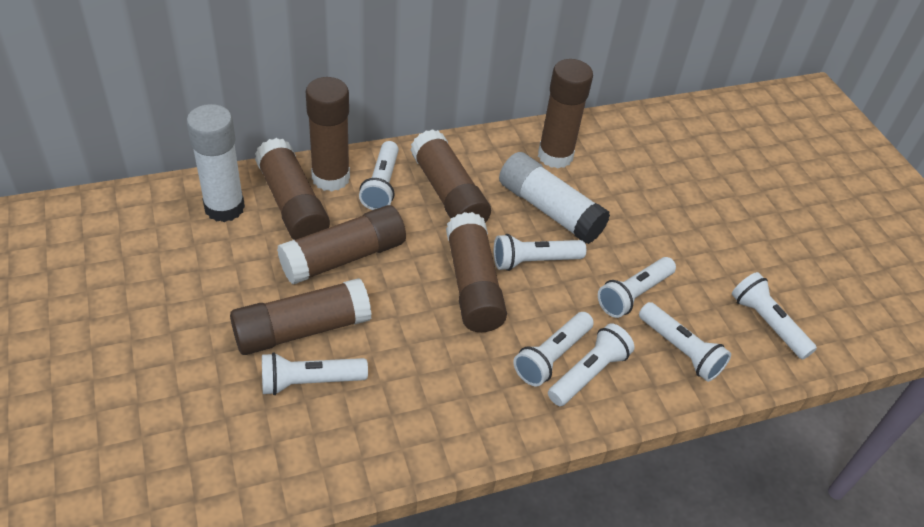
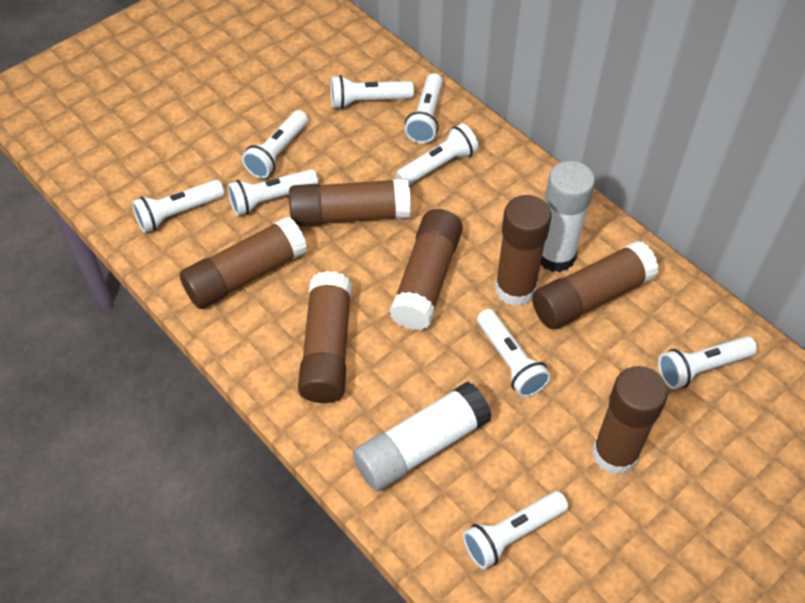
white flashlight: 8 -> 9

